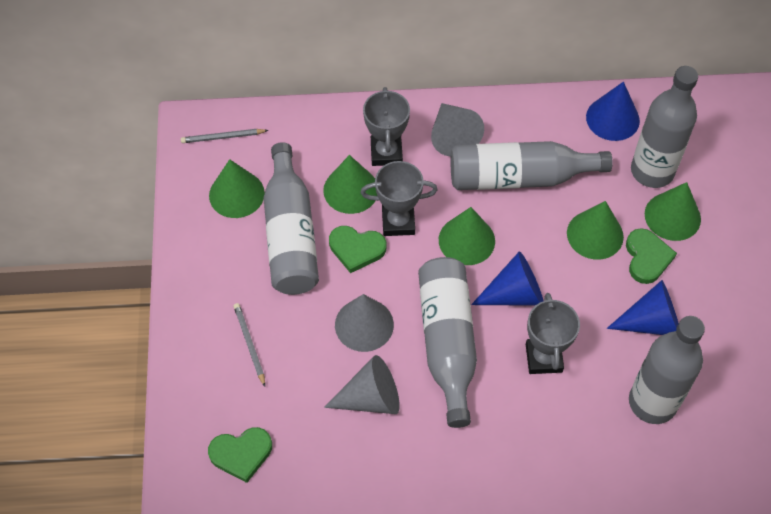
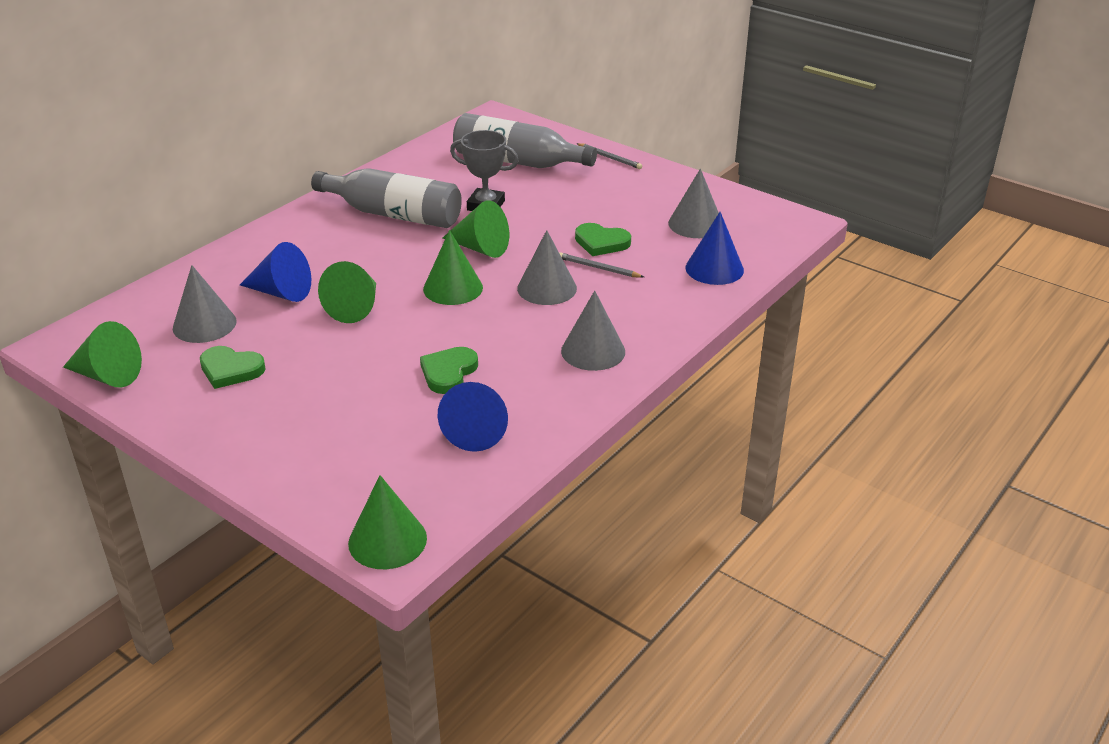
grey bottle: 5 -> 2
grey cone: 3 -> 4
grey trophy: 3 -> 1

